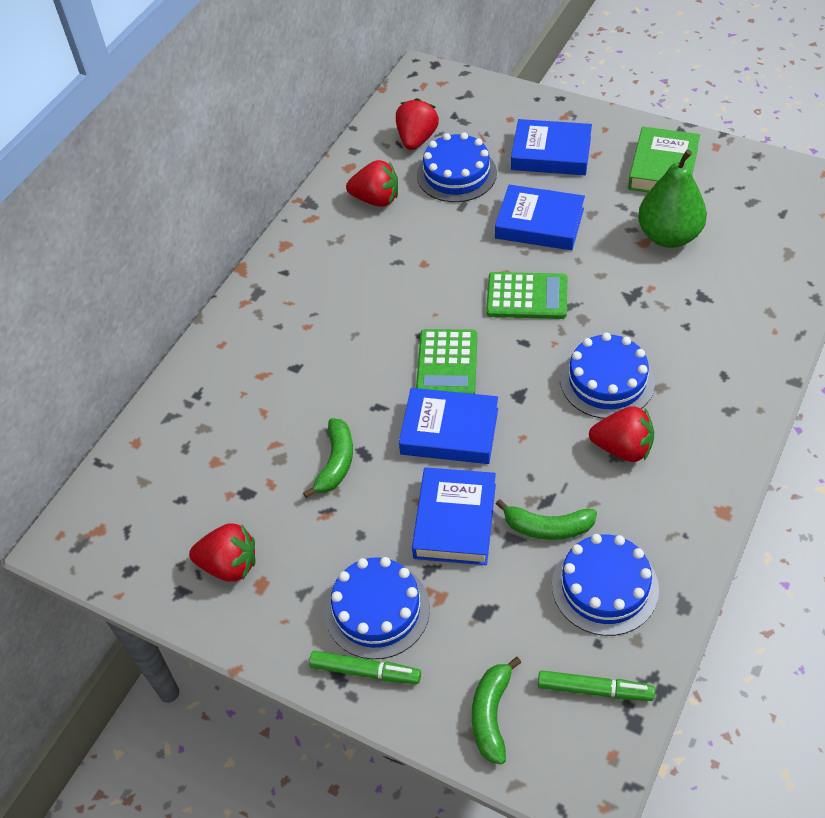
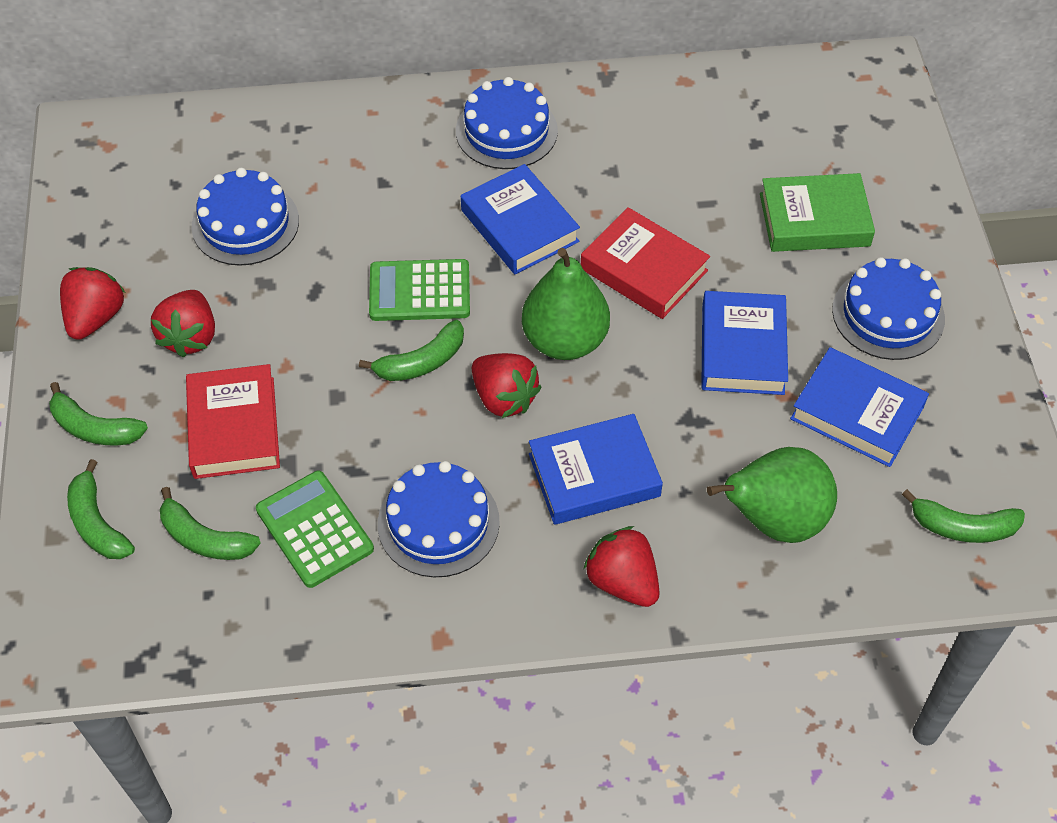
green banana: 3 -> 5
green marker: 2 -> 0
green pear: 1 -> 2
red book: 0 -> 2

